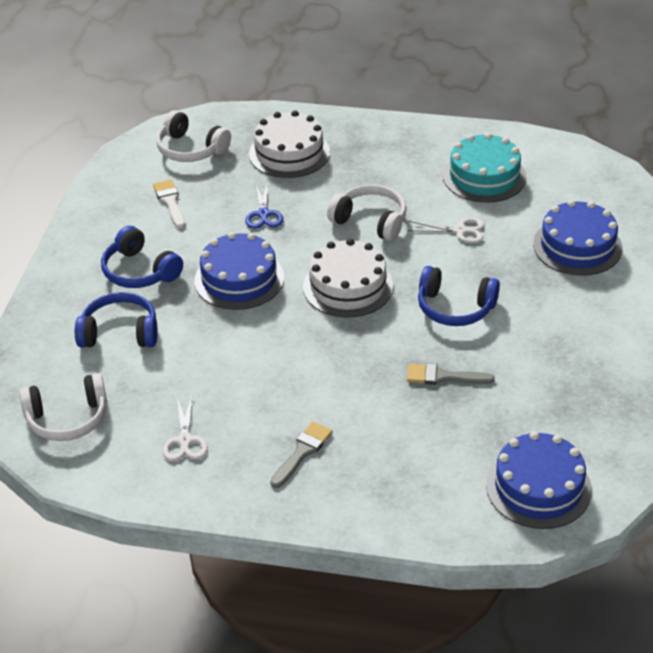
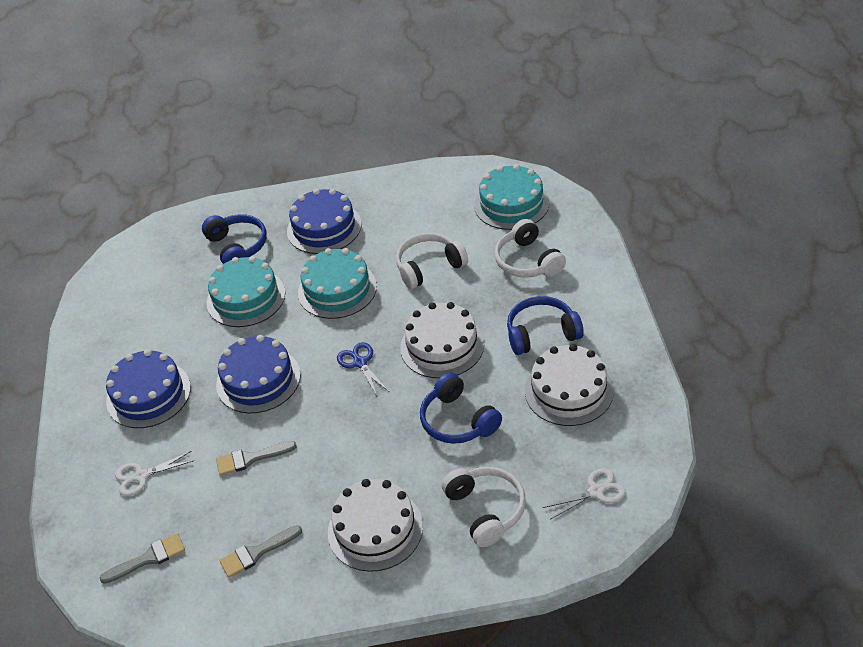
grey brush: 2 -> 3
turquoise cake: 1 -> 3
white brush: 1 -> 0
white cake: 2 -> 3

